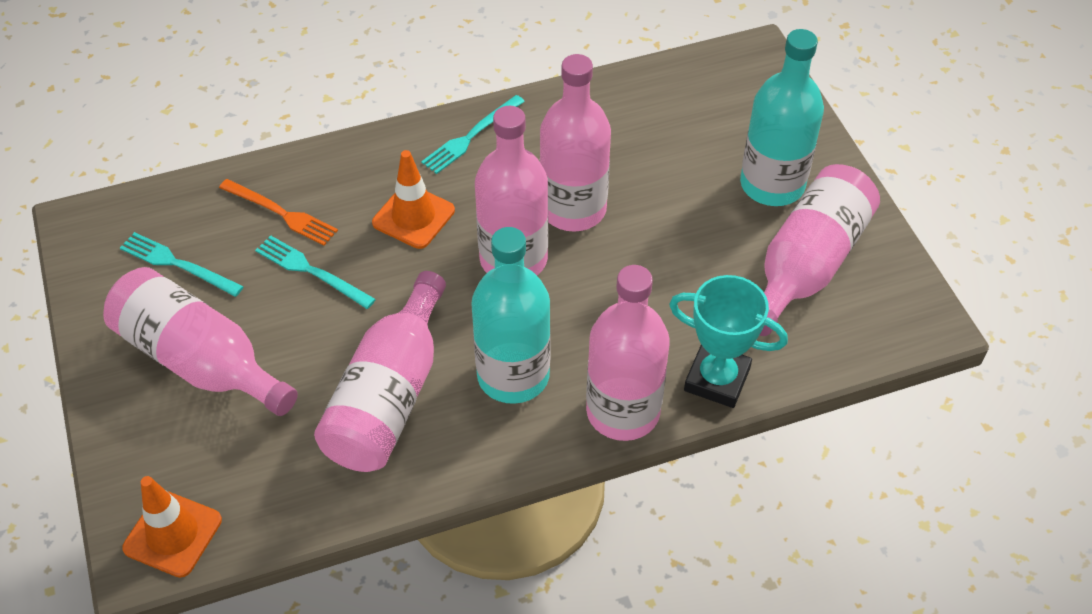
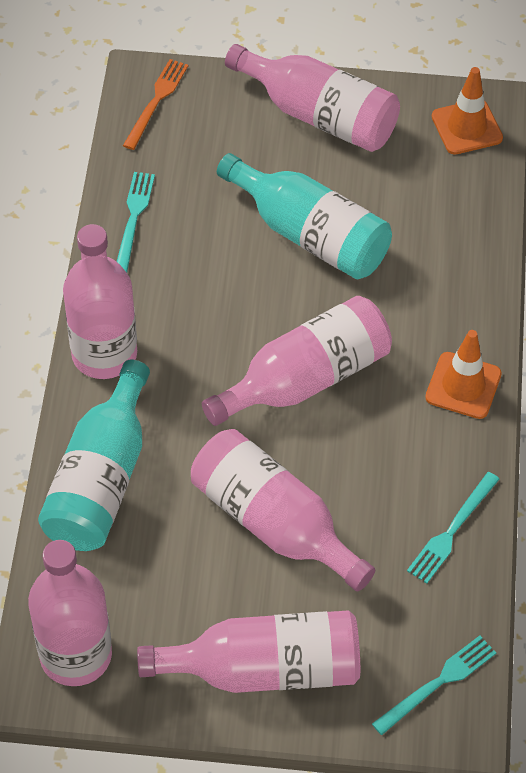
turquoise trophy: 1 -> 0

